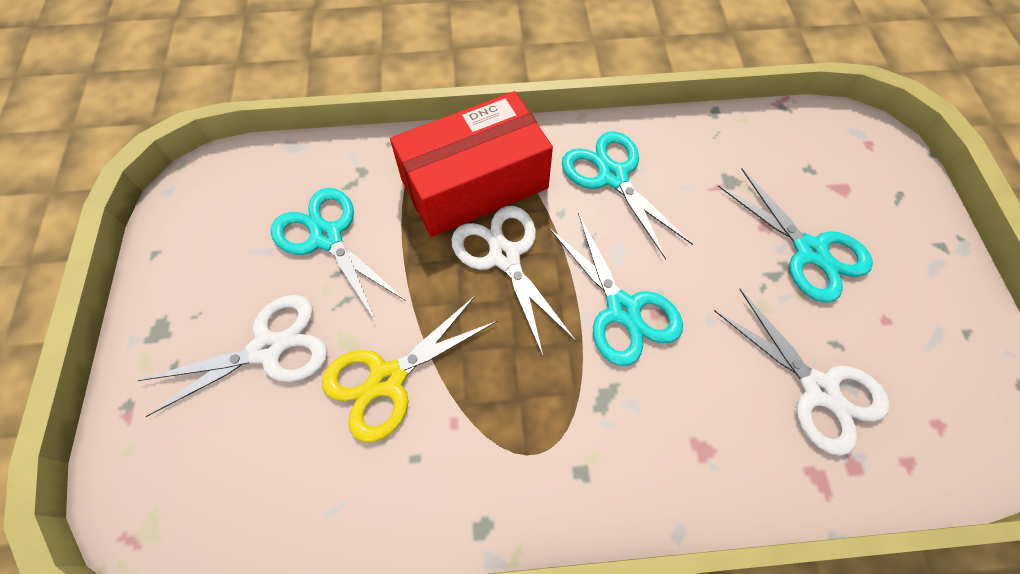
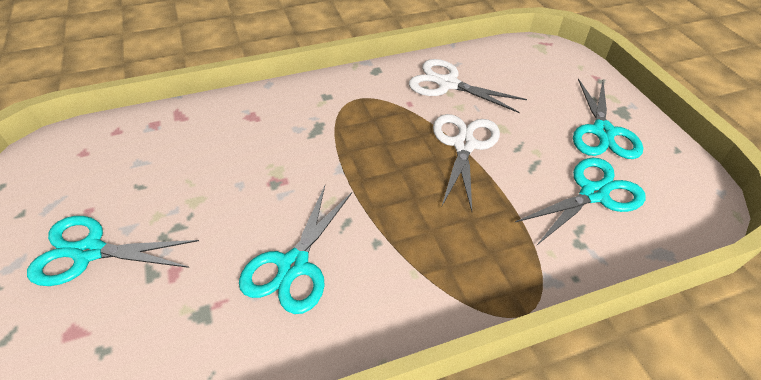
red box: 1 -> 0
white scissors: 3 -> 2
yellow scissors: 1 -> 0

